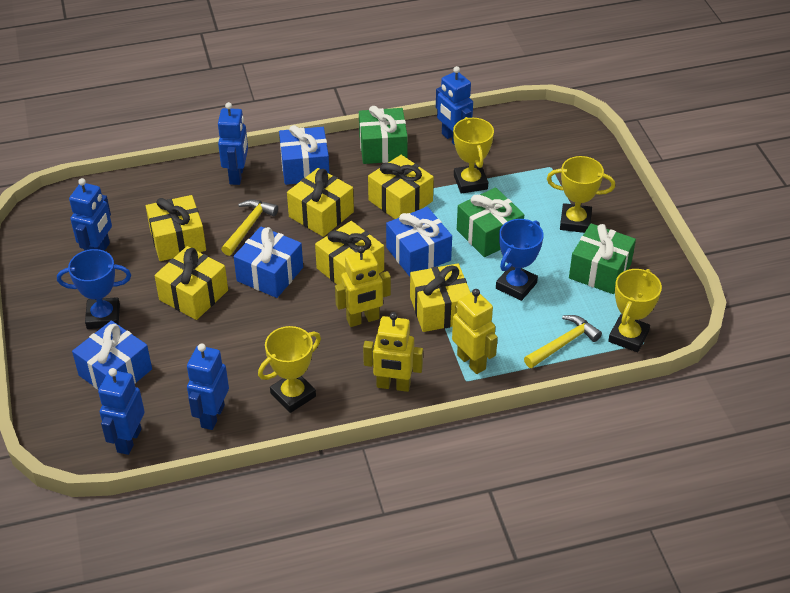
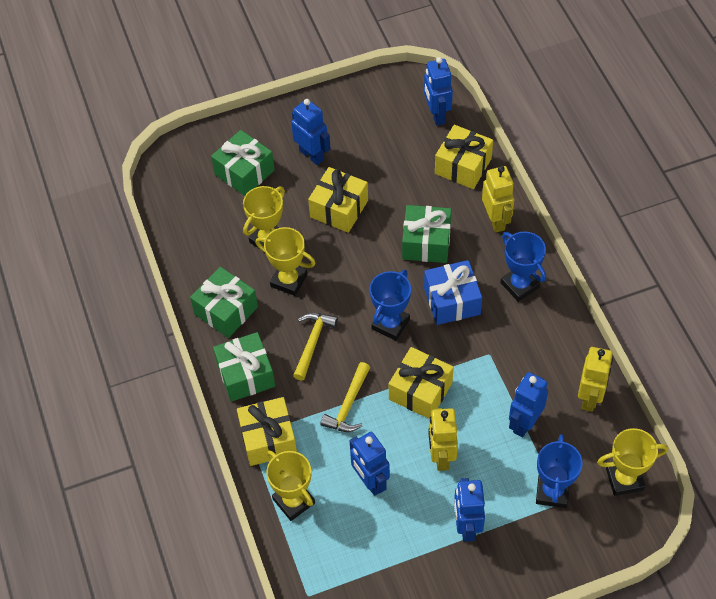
blue gift: 4 -> 1
blue trophy: 2 -> 3
green gift: 3 -> 4
yellow gift: 6 -> 4

